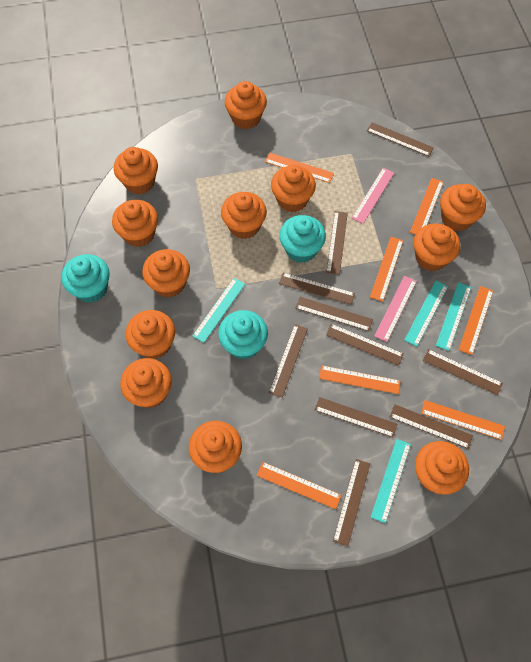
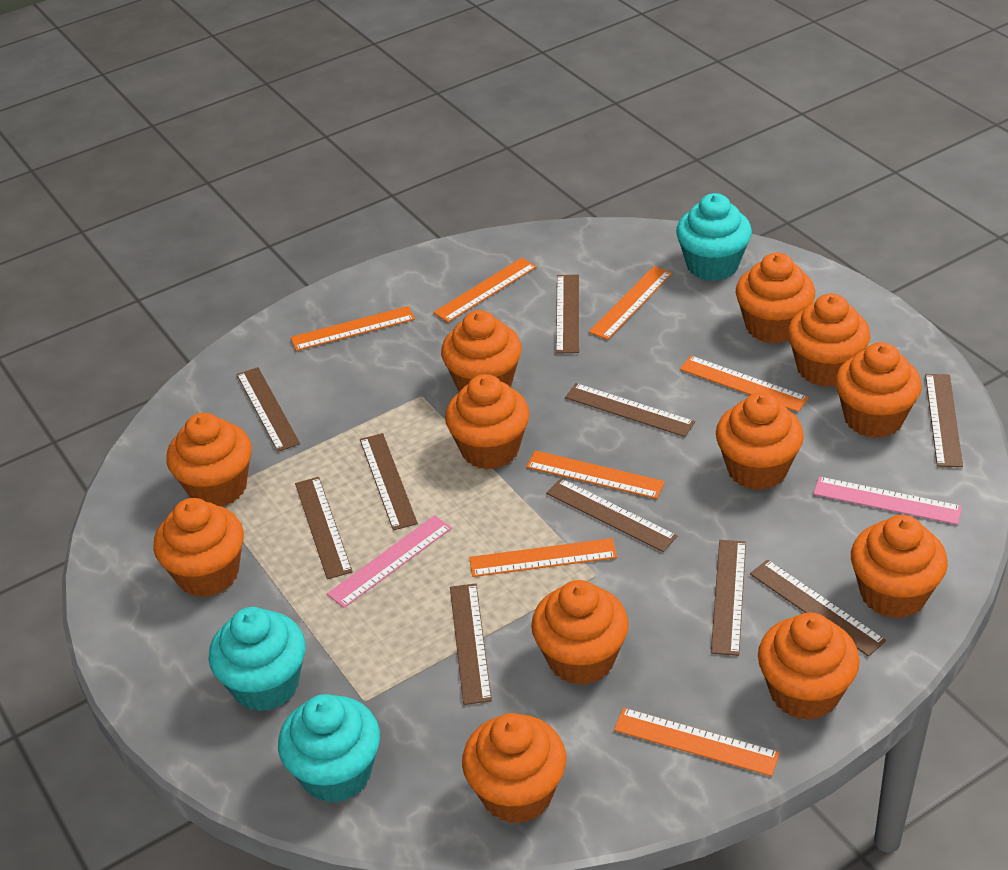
turquoise ruler: 4 -> 0

